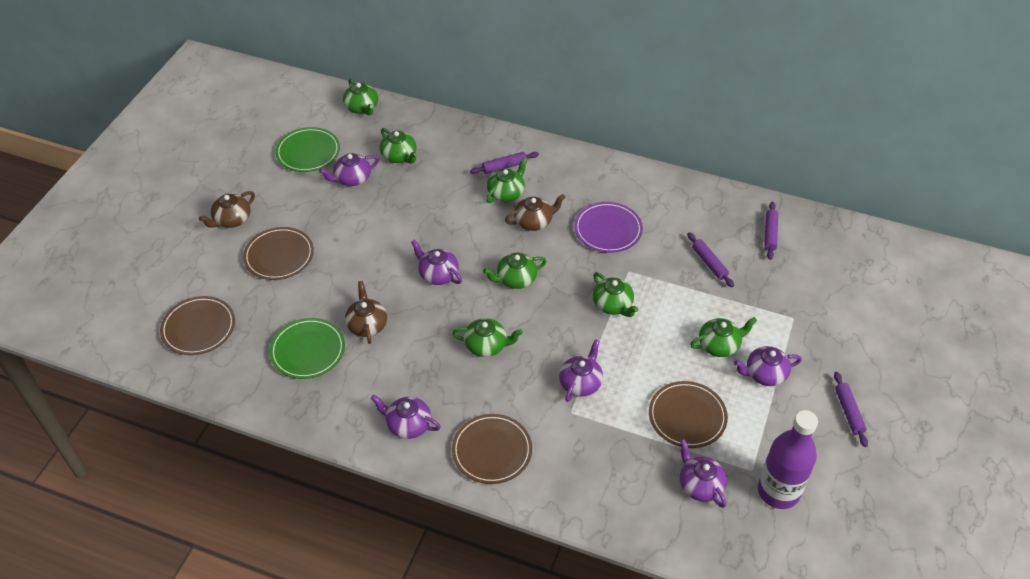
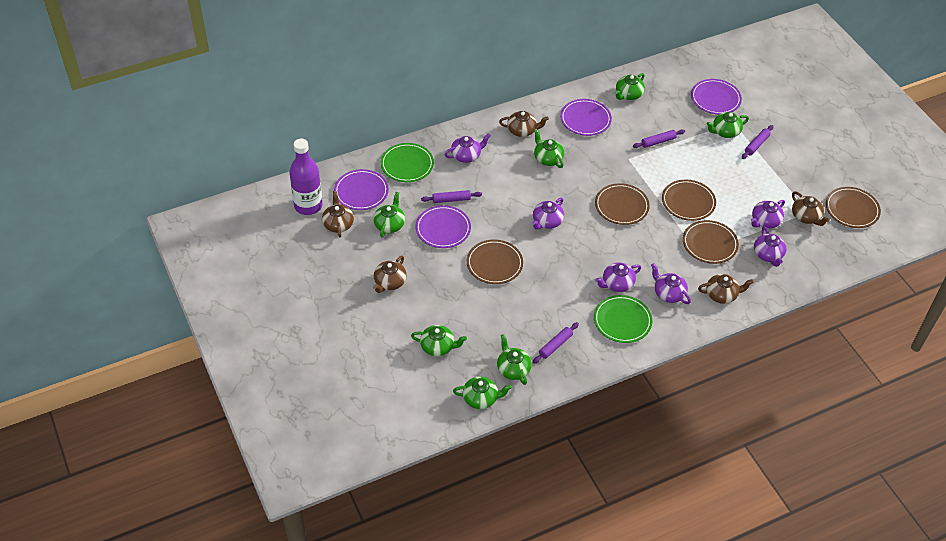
brown plate: 4 -> 5
brown teapot: 3 -> 5
purple plate: 1 -> 4

